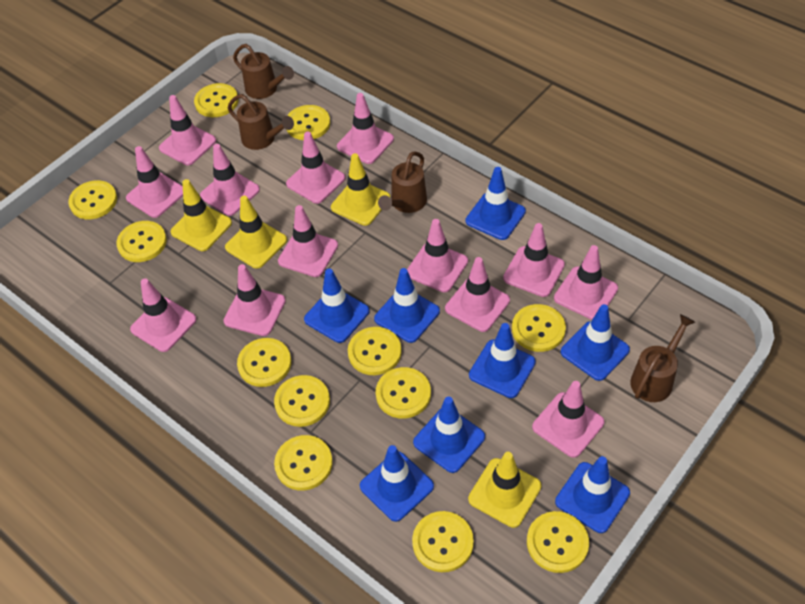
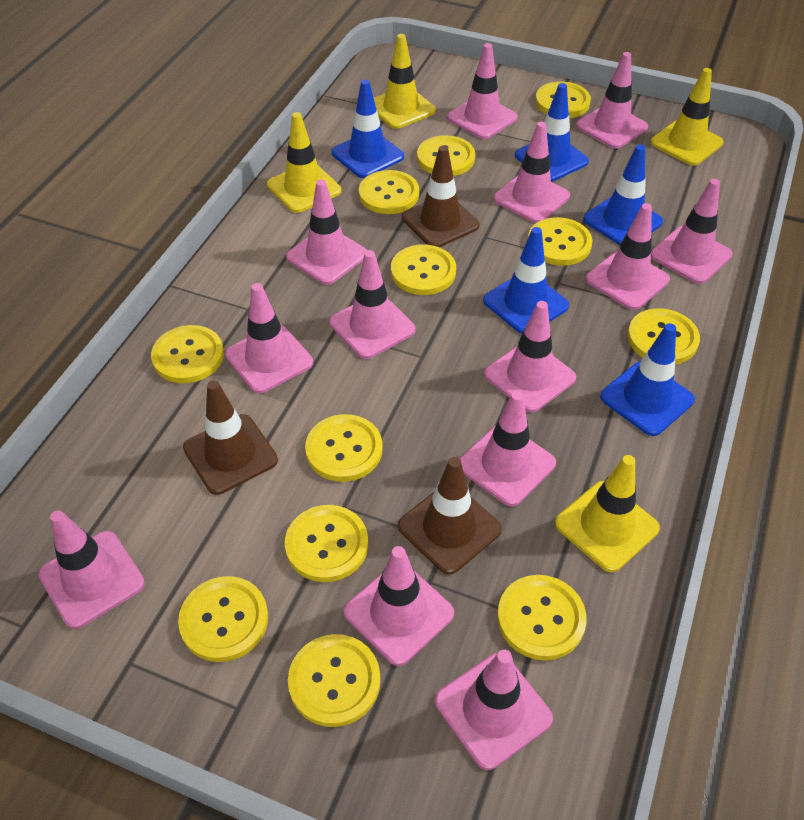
blue traffic cone: 8 -> 5
brown traffic cone: 0 -> 3
brown watering can: 4 -> 0

